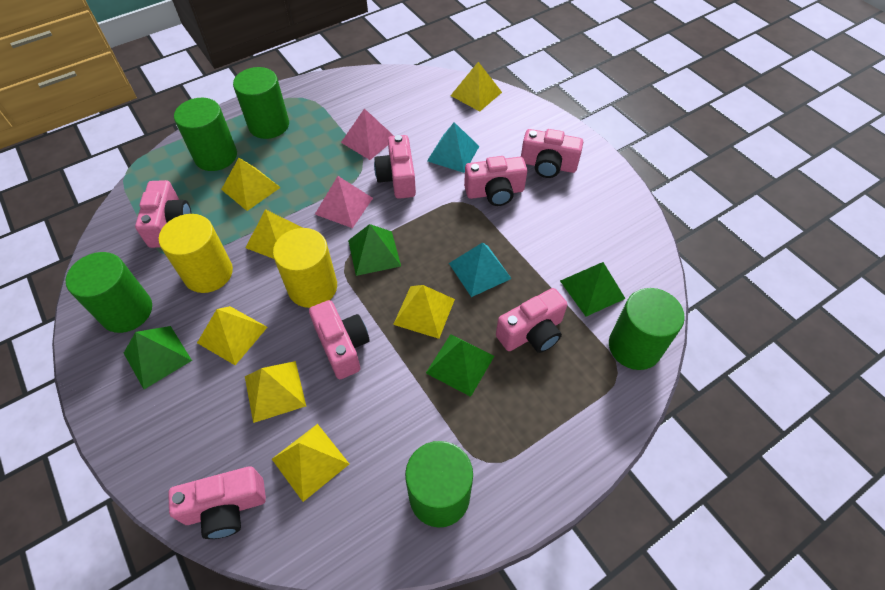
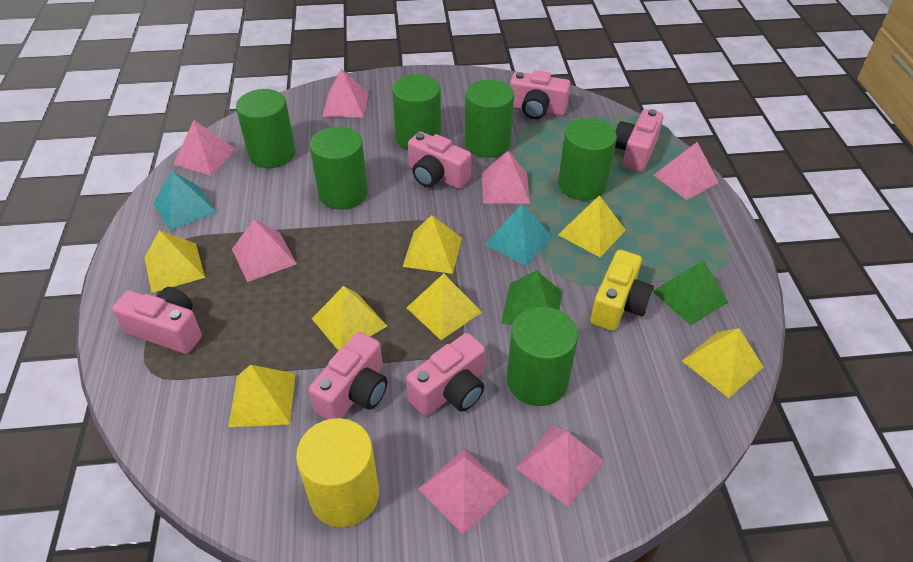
green cylinder: 5 -> 6
green pyramid: 4 -> 2
pink camera: 7 -> 6
pink pyramid: 2 -> 7
yellow camera: 0 -> 1
yellow cylinder: 2 -> 1

